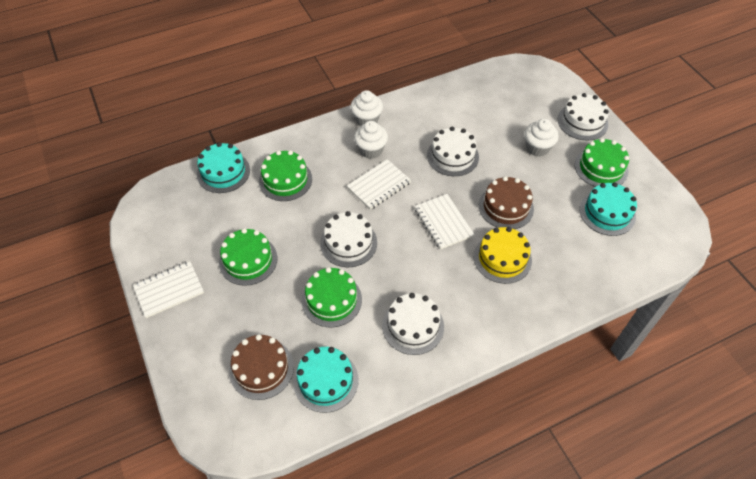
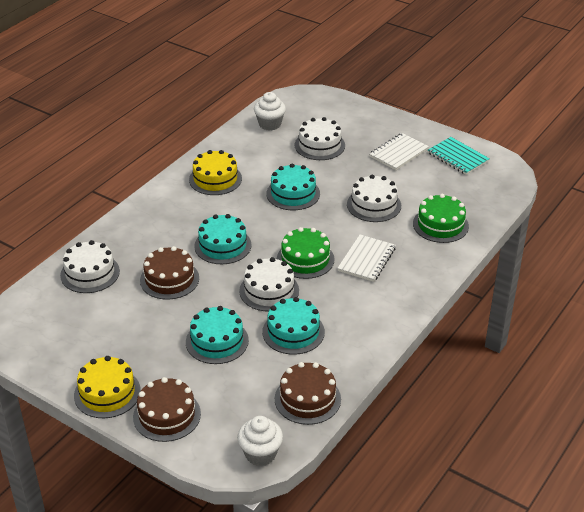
brown cake: 2 -> 3
green cake: 4 -> 2
turquoise cake: 3 -> 4
turquoise notebook: 0 -> 1
white cupcake: 3 -> 2
white notebook: 3 -> 2
yellow cake: 1 -> 2

